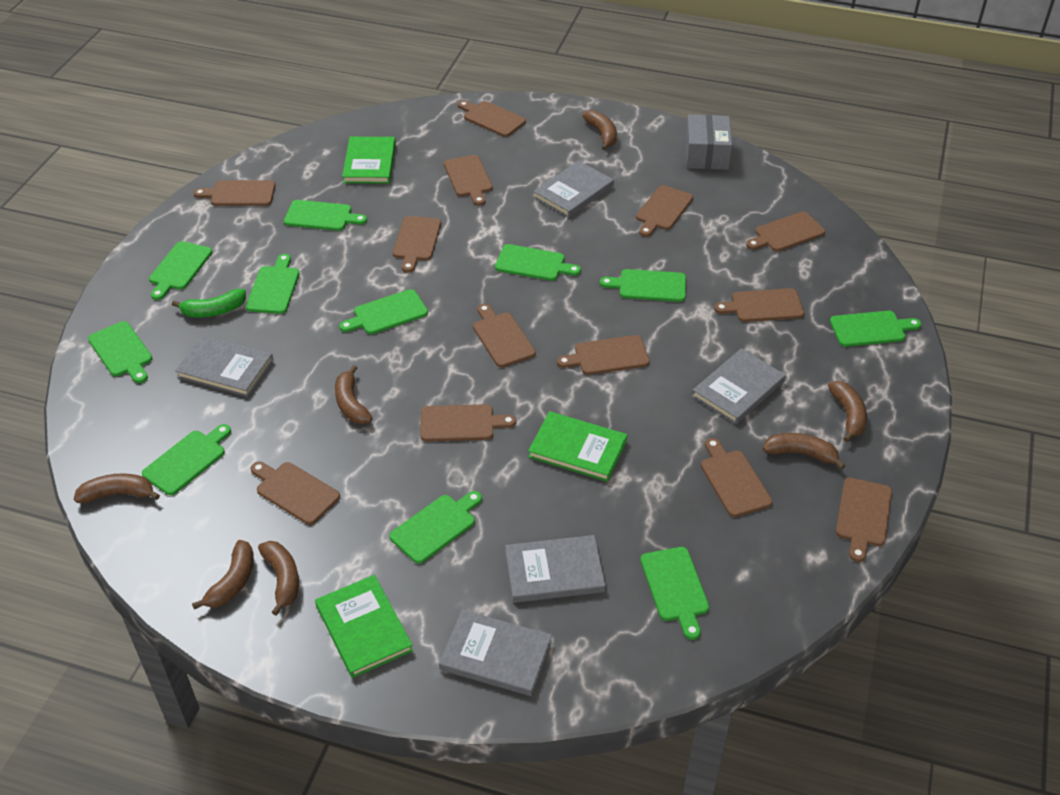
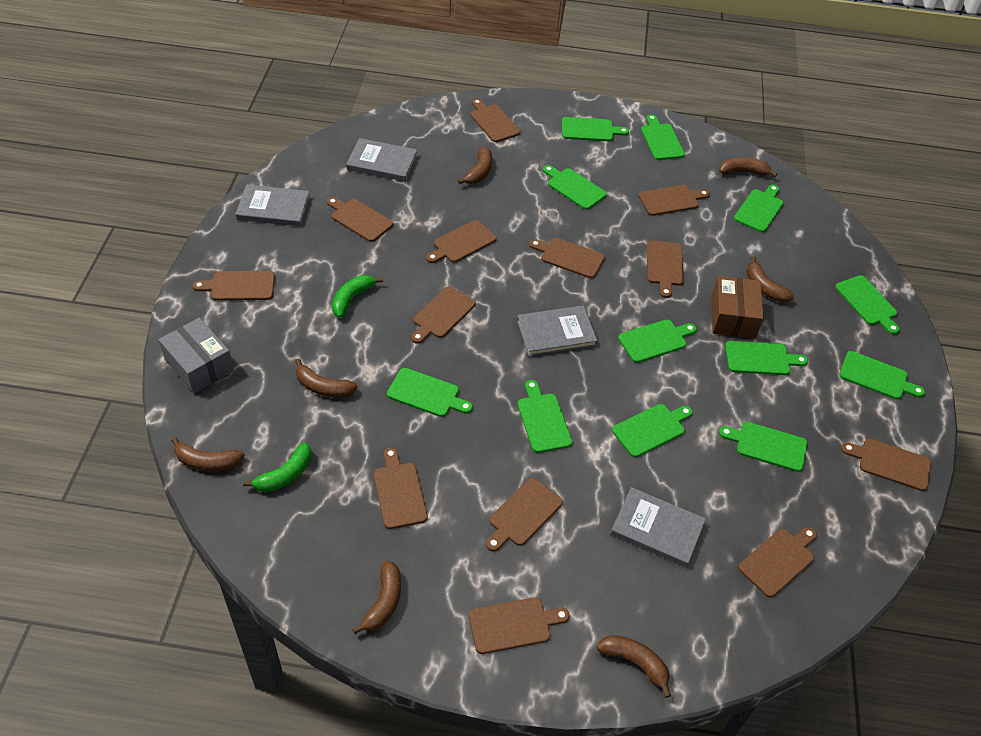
brown box: 0 -> 1
green banana: 1 -> 2
green book: 3 -> 0
green cutting board: 11 -> 12
grey book: 5 -> 4

